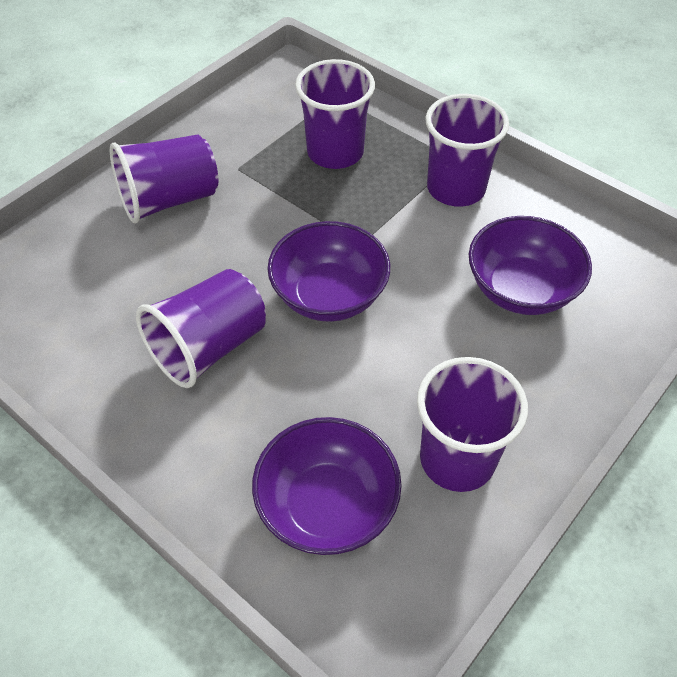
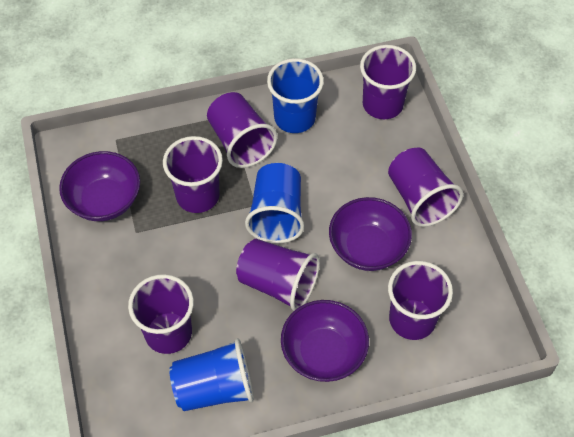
blue cup: 0 -> 3
purple cup: 5 -> 7

